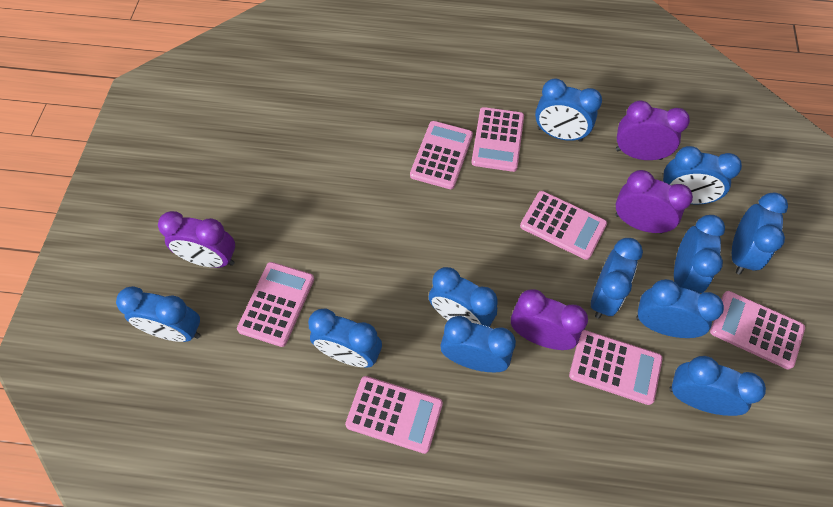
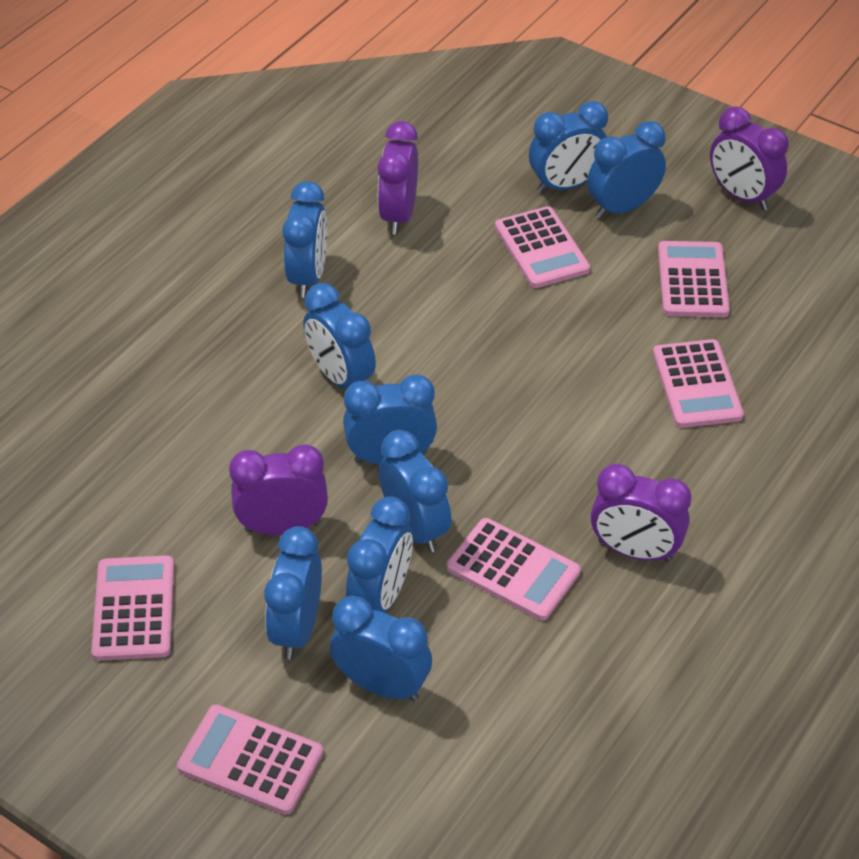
blue clock: 11 -> 9
pink calculator: 7 -> 6

